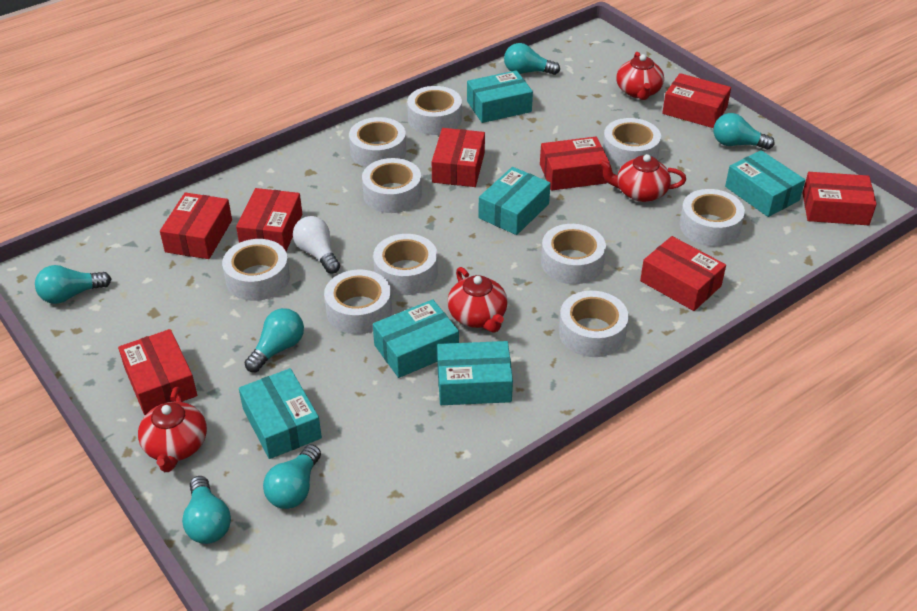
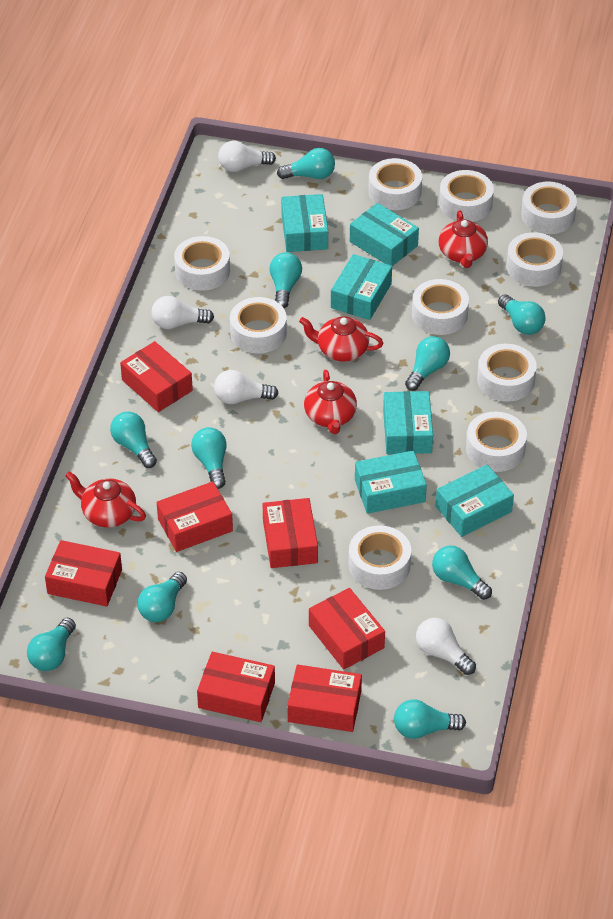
red box: 8 -> 7
turquoise light bulb: 6 -> 10
white light bulb: 1 -> 4

